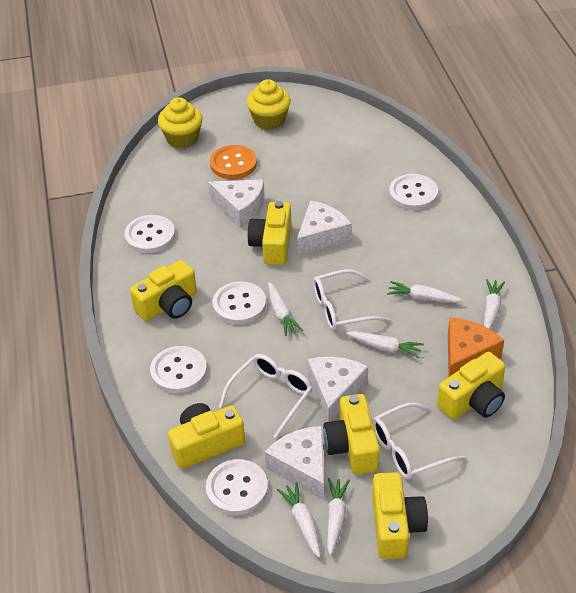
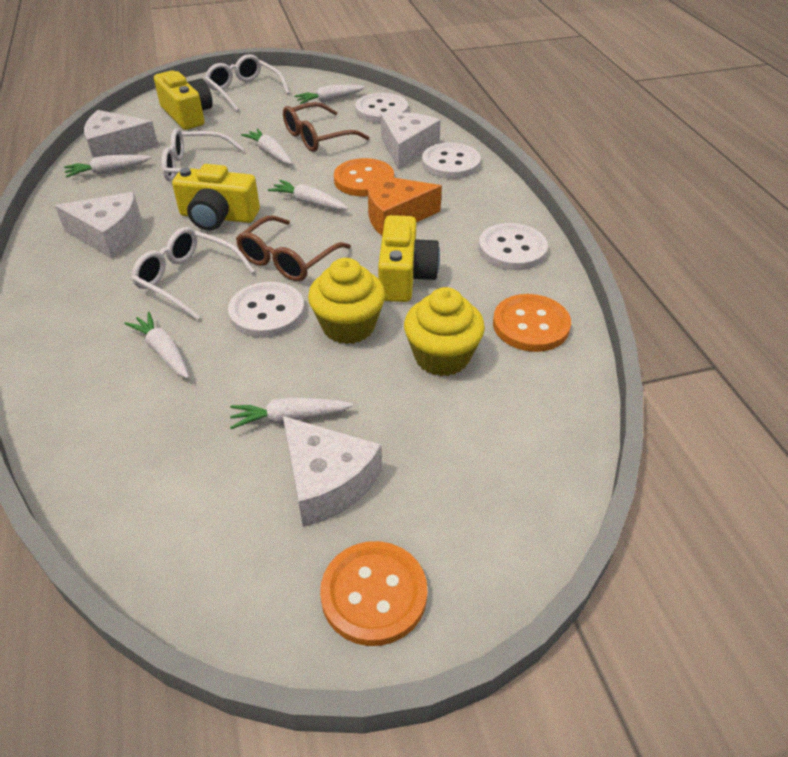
brown glasses: 0 -> 2
orange button: 1 -> 3
white button: 5 -> 4
yellow camera: 6 -> 3

